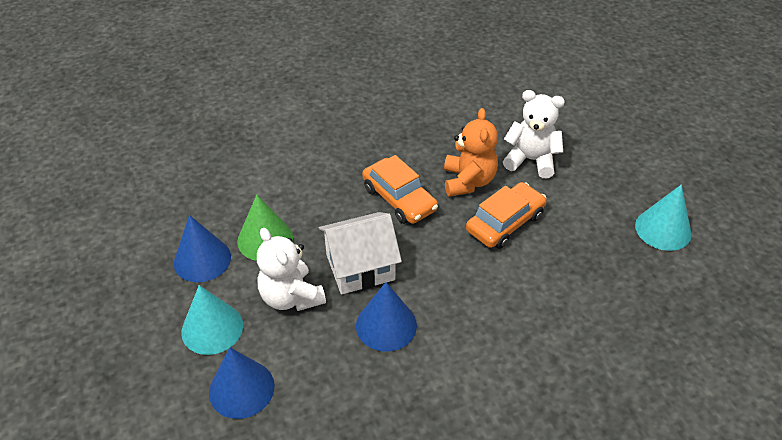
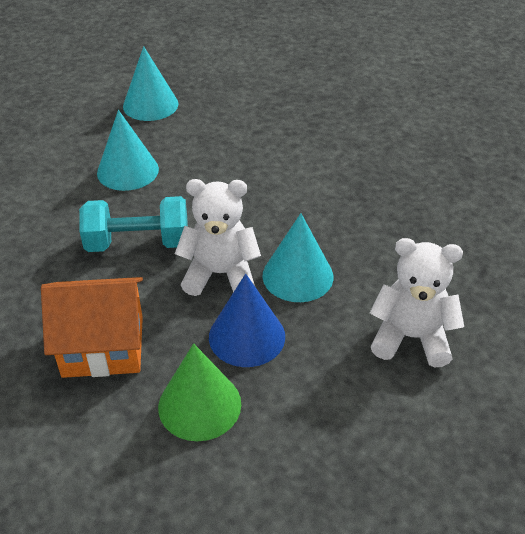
blue cone: 3 -> 1
orange car: 2 -> 0
orange house: 0 -> 1
orange teddy bear: 1 -> 0
turquoise cone: 2 -> 3
turquoise dumbbell: 0 -> 1
white house: 1 -> 0

